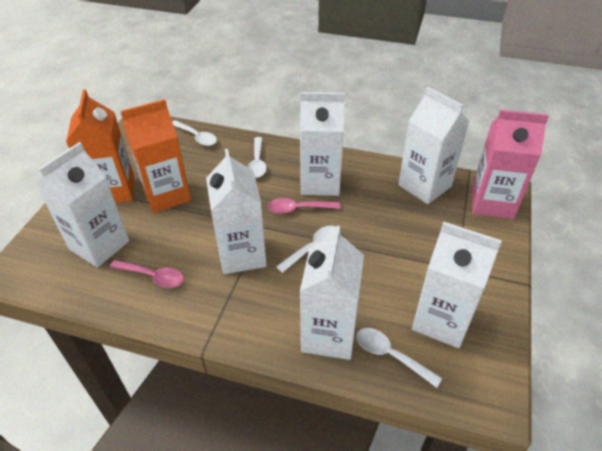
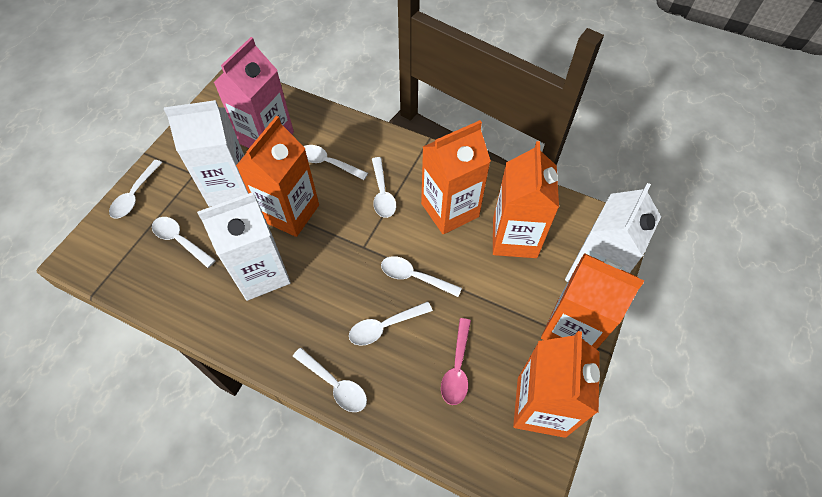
orange carton: 2 -> 5
pink spoon: 2 -> 1
white carton: 6 -> 3
white spoon: 4 -> 7

